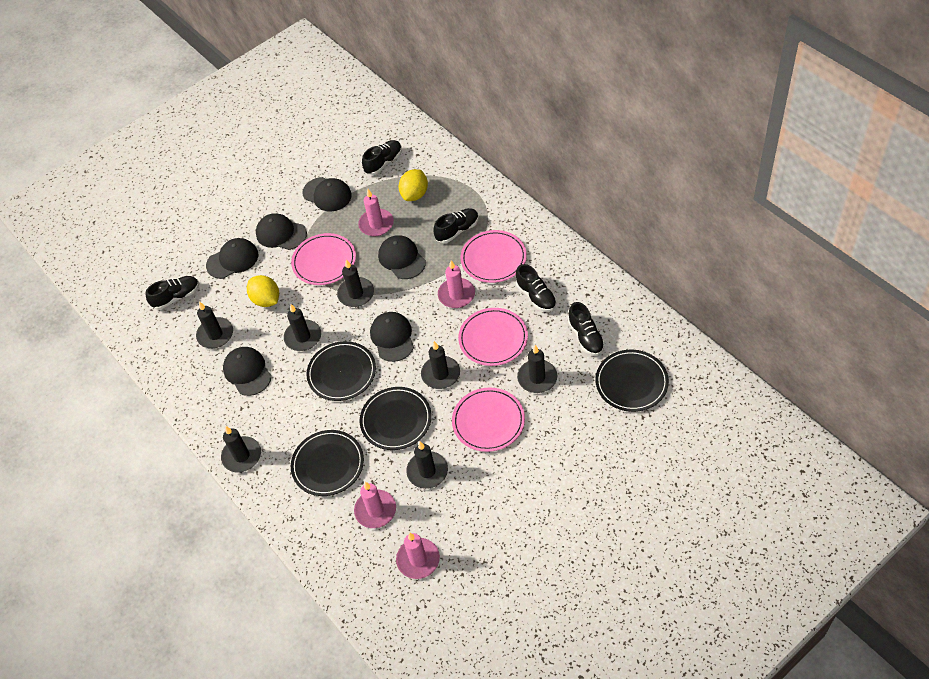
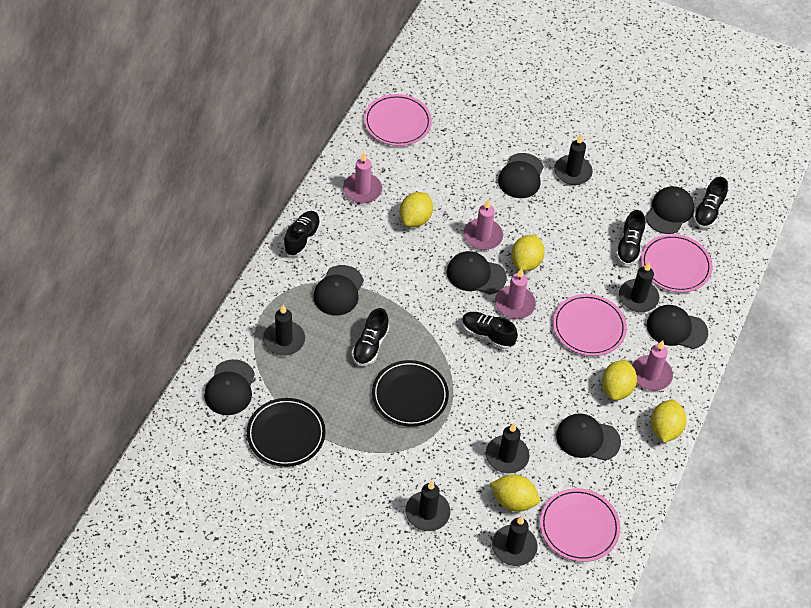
black candle: 7 -> 6
black cap: 6 -> 7
black plate: 4 -> 2
yellow lemon: 2 -> 5

